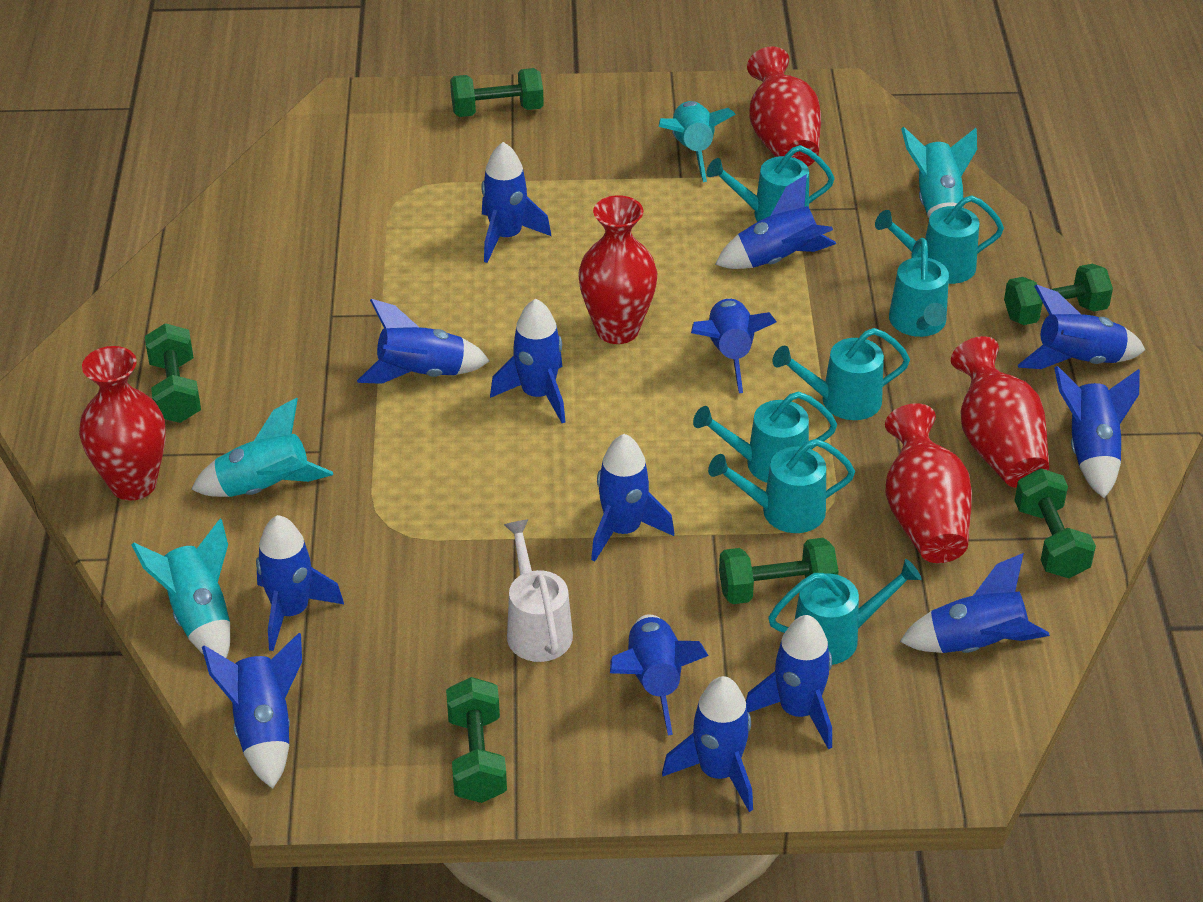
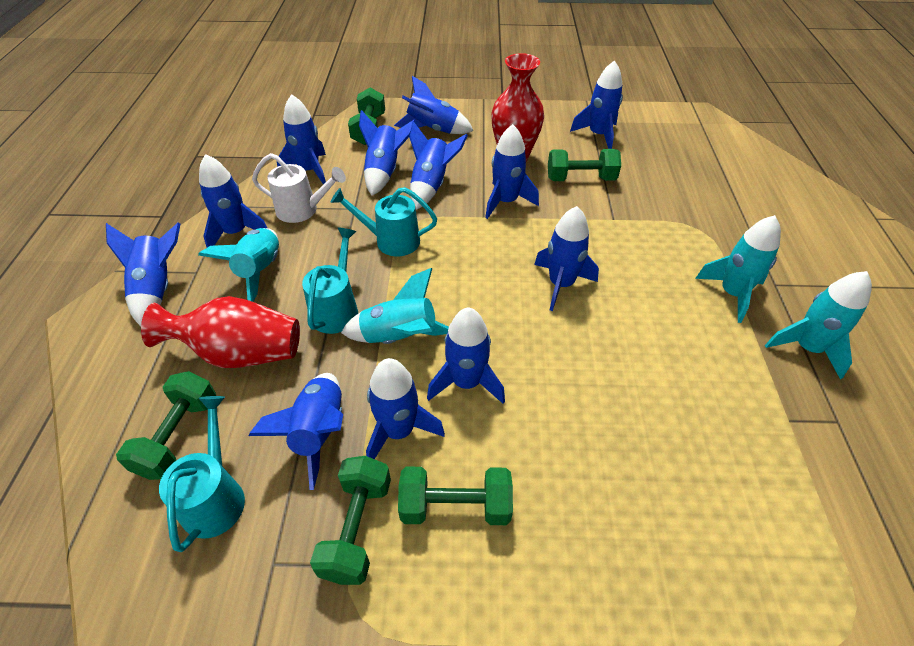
blue rocket: 14 -> 12
green dumbbell: 6 -> 5
red vase: 5 -> 2
turquoise watering can: 7 -> 3

